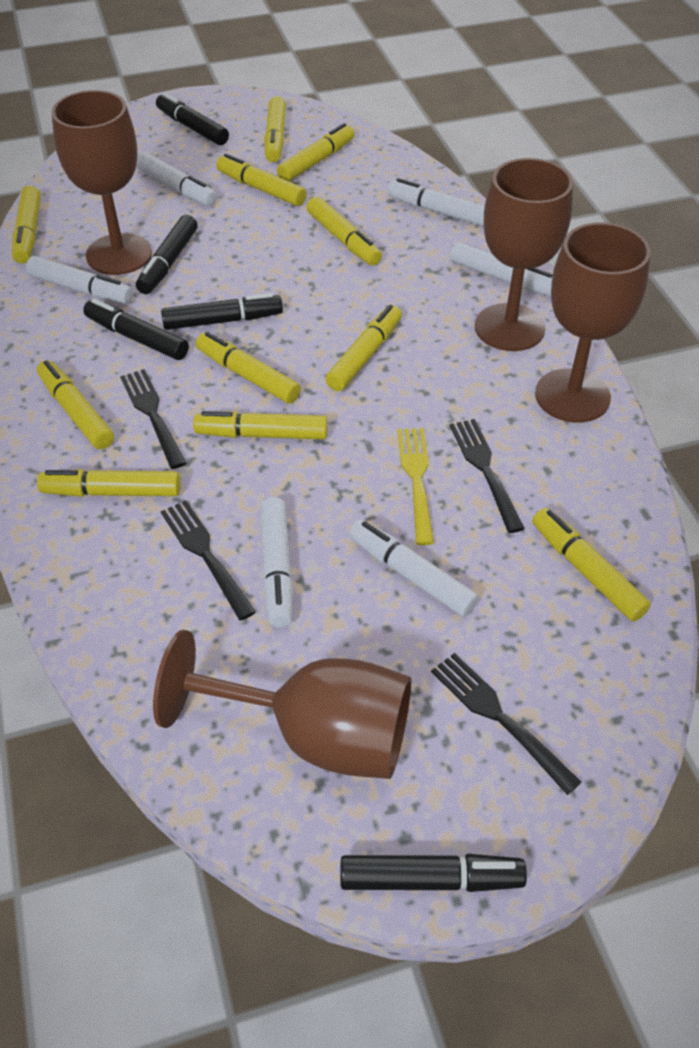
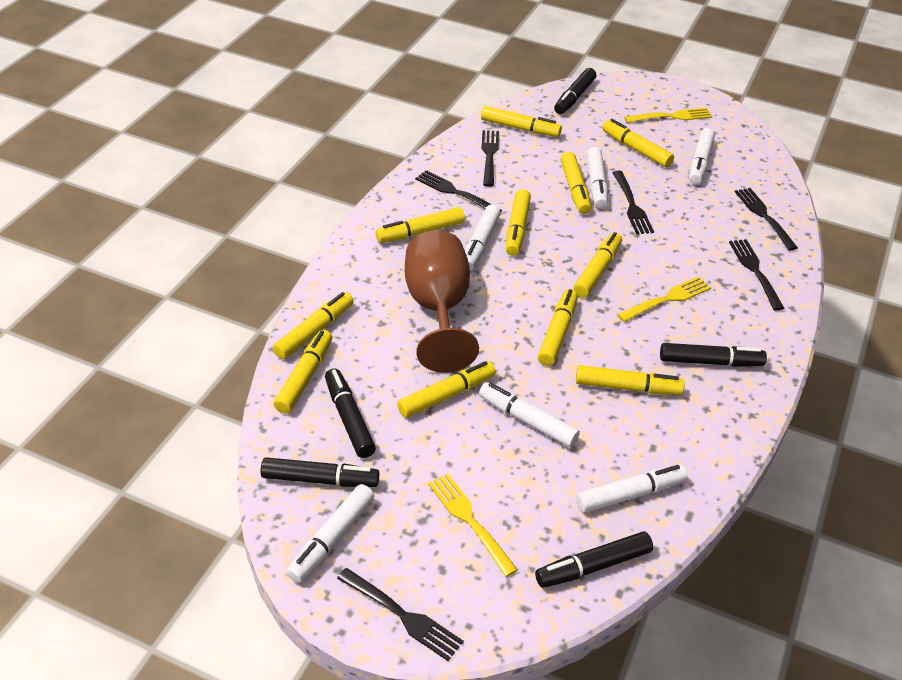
black fork: 4 -> 6
brown goblet: 4 -> 1
yellow fork: 1 -> 3

